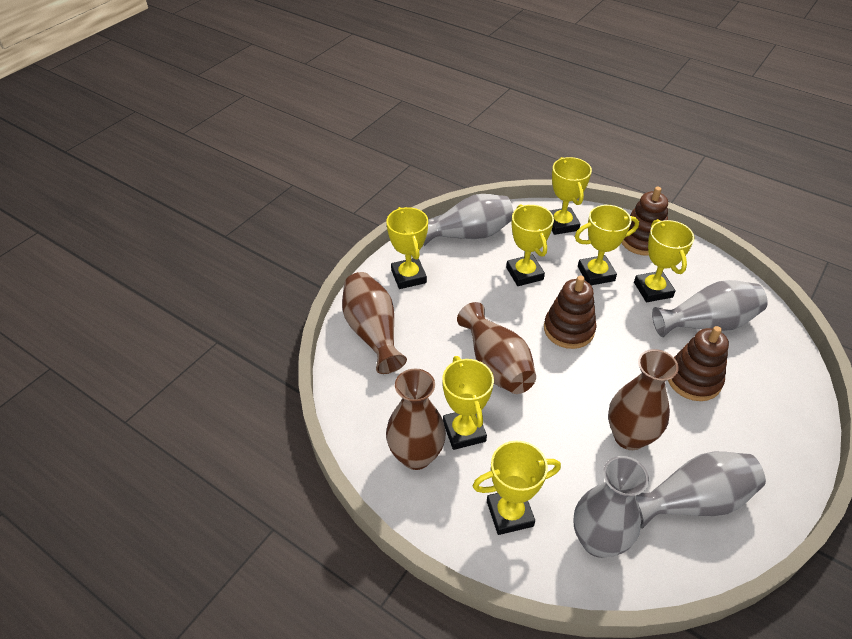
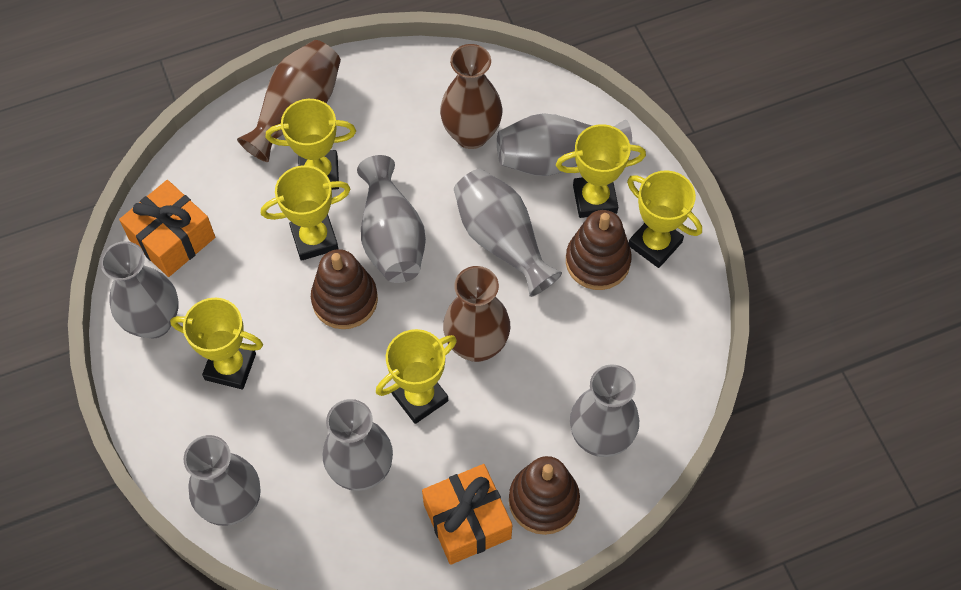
brown vase: 4 -> 3
grey vase: 4 -> 7
orange gift: 0 -> 2
yellow trophy: 7 -> 6

